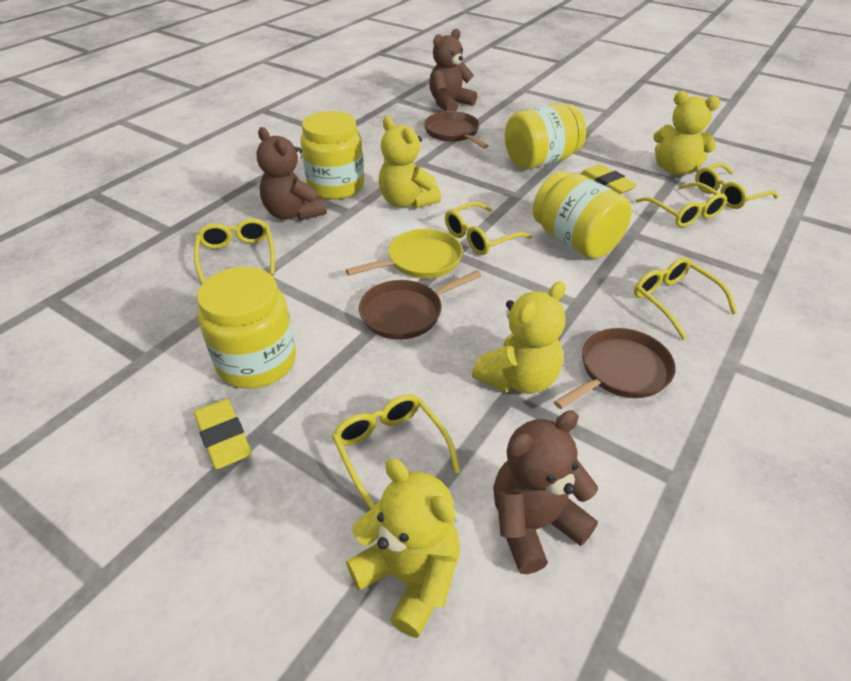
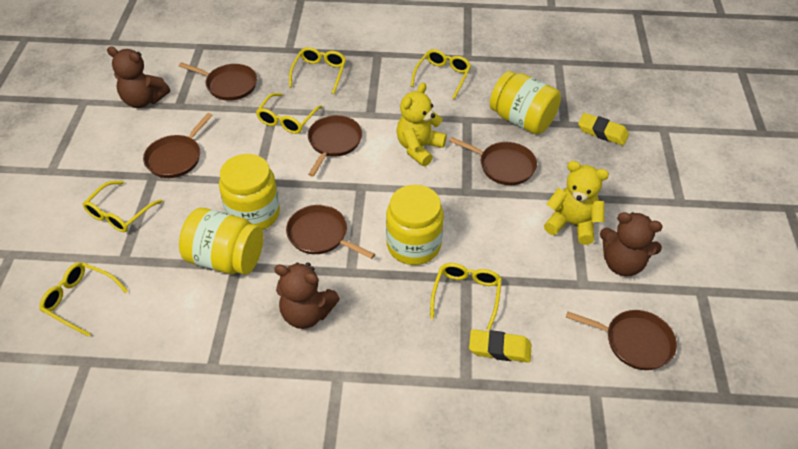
brown pan: 3 -> 6
yellow pan: 1 -> 0
yellow teddy bear: 4 -> 2

